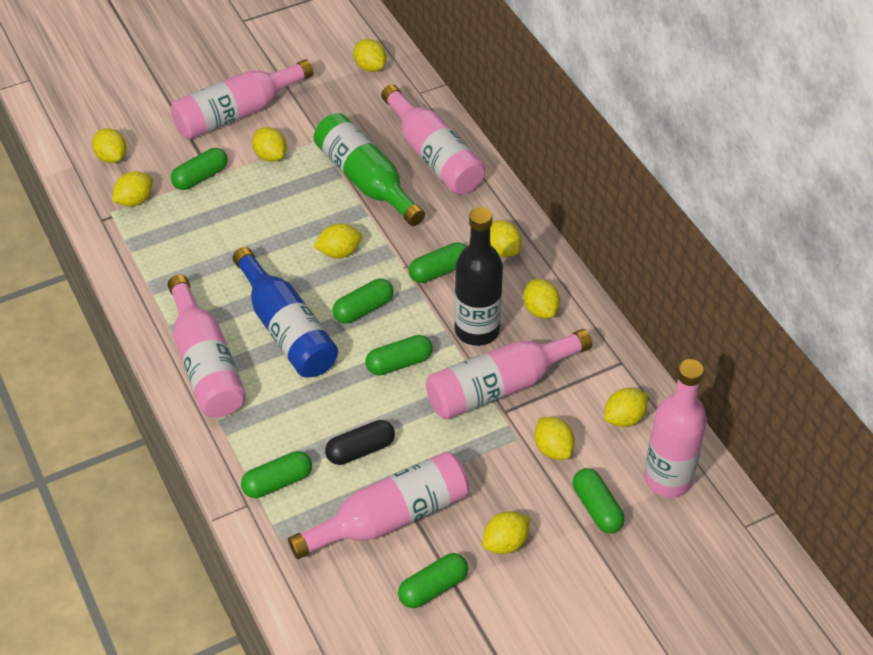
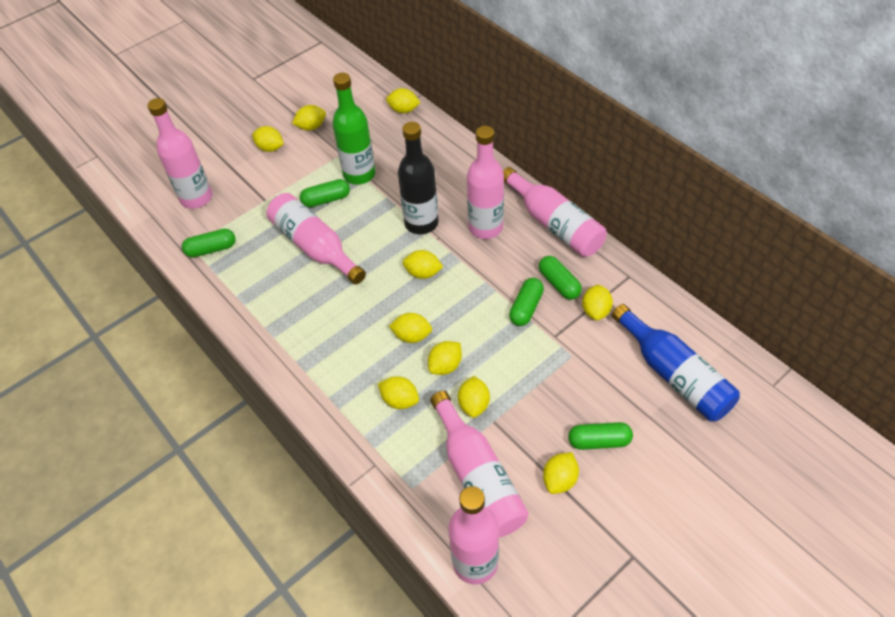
black capsule: 1 -> 0
green capsule: 7 -> 5

